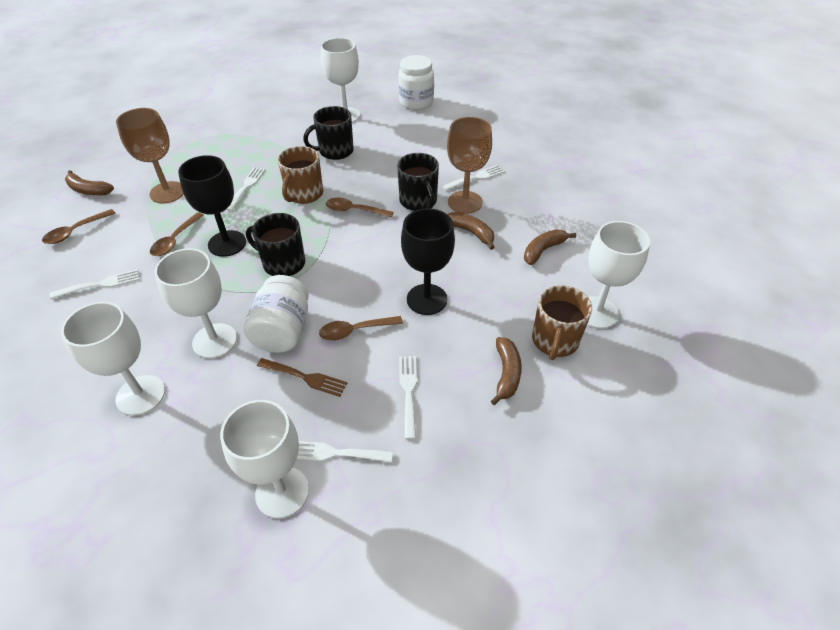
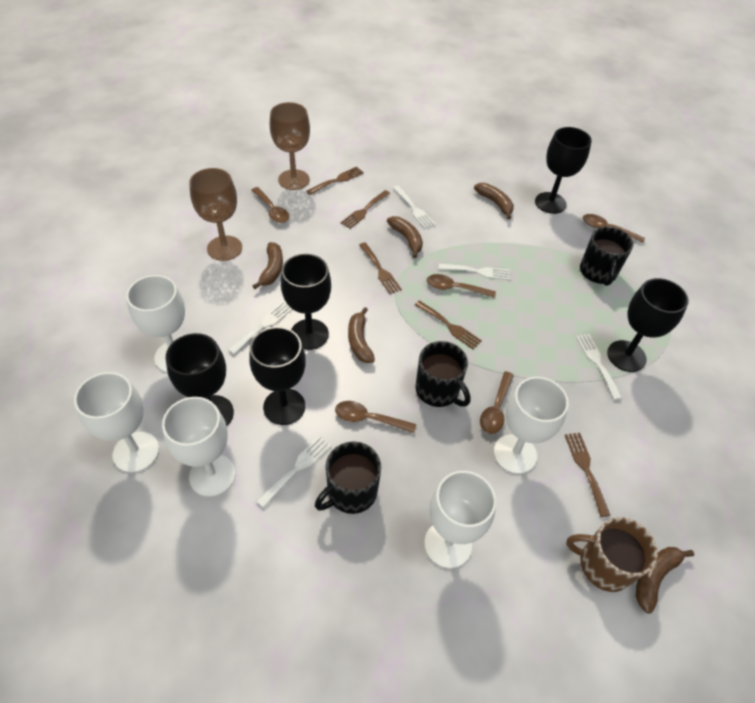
black goblet: 2 -> 5
brown banana: 4 -> 5
brown fork: 1 -> 5
brown mug: 2 -> 1
brown spoon: 4 -> 5
white jar: 2 -> 0

